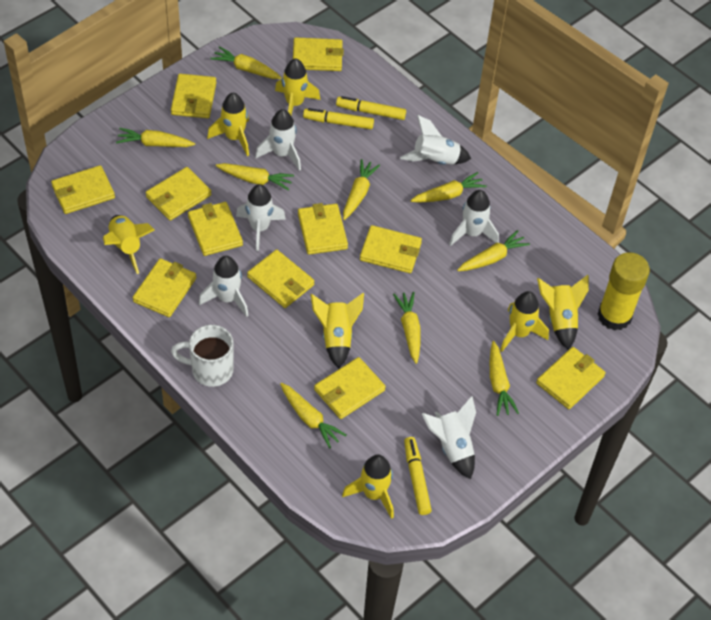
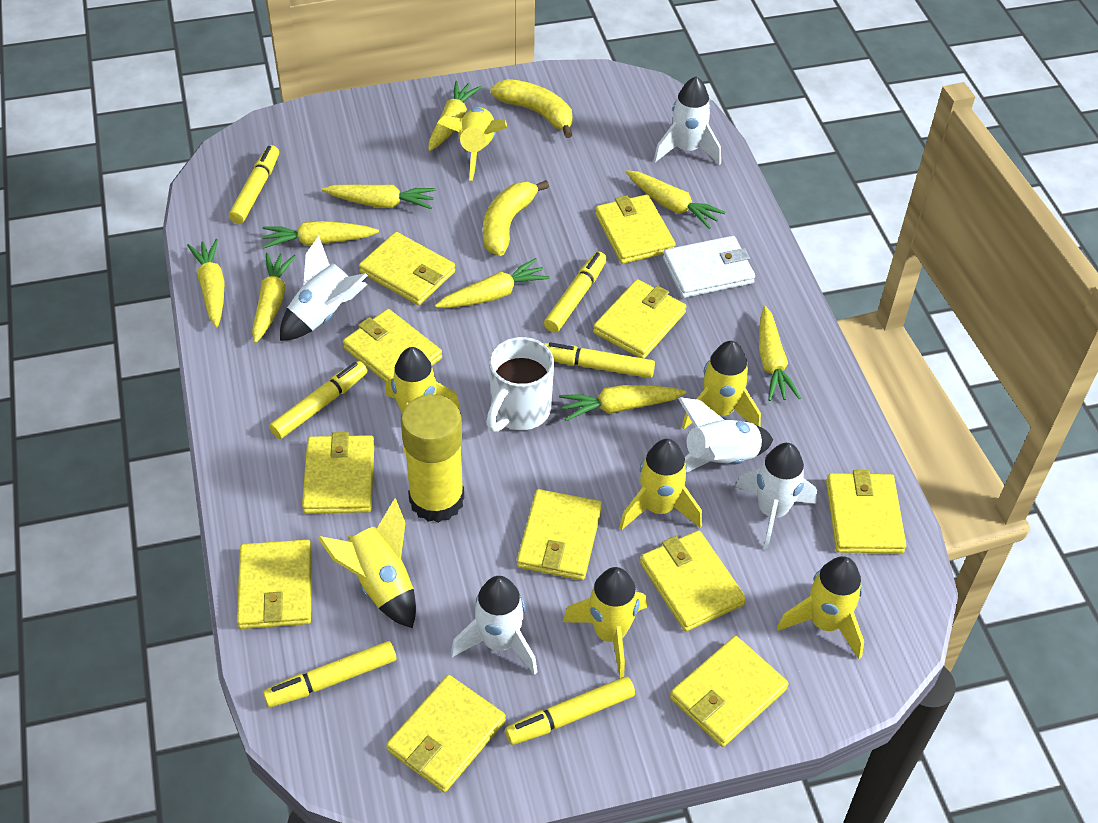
white rocket: 6 -> 5
white wallet: 0 -> 1
yellow banana: 0 -> 2
yellow marker: 3 -> 6

